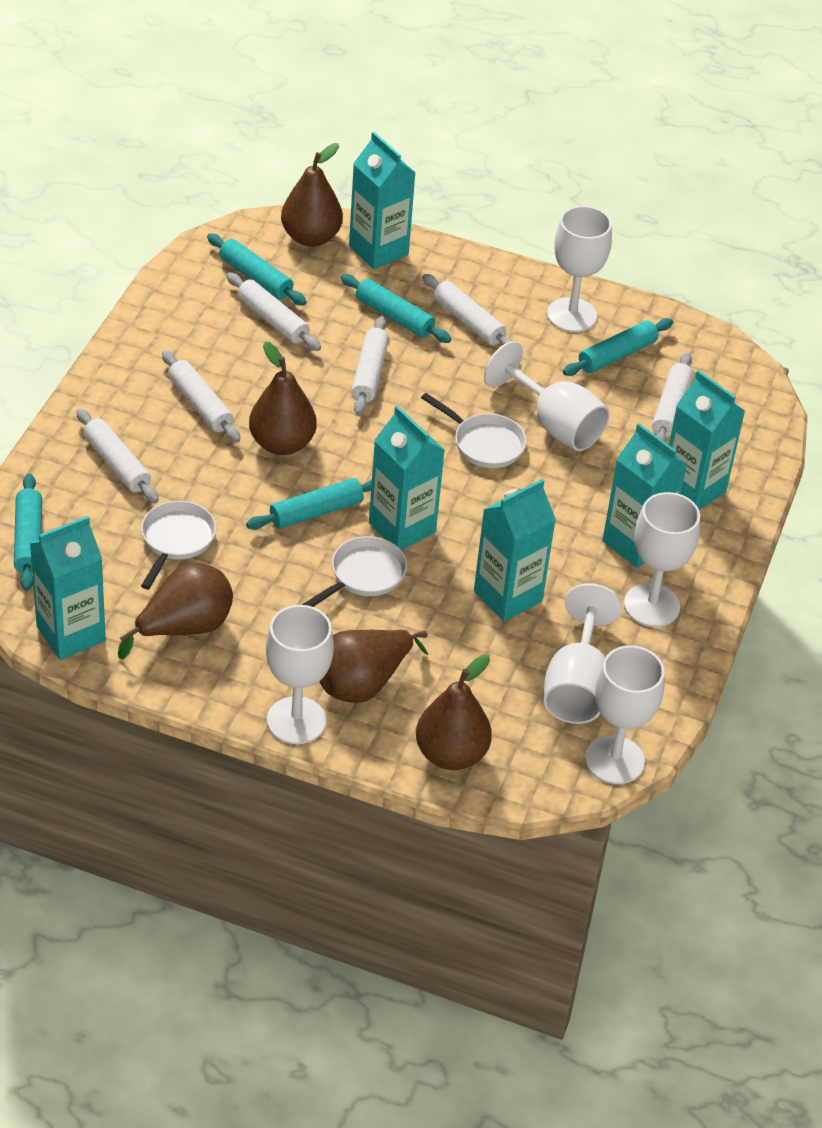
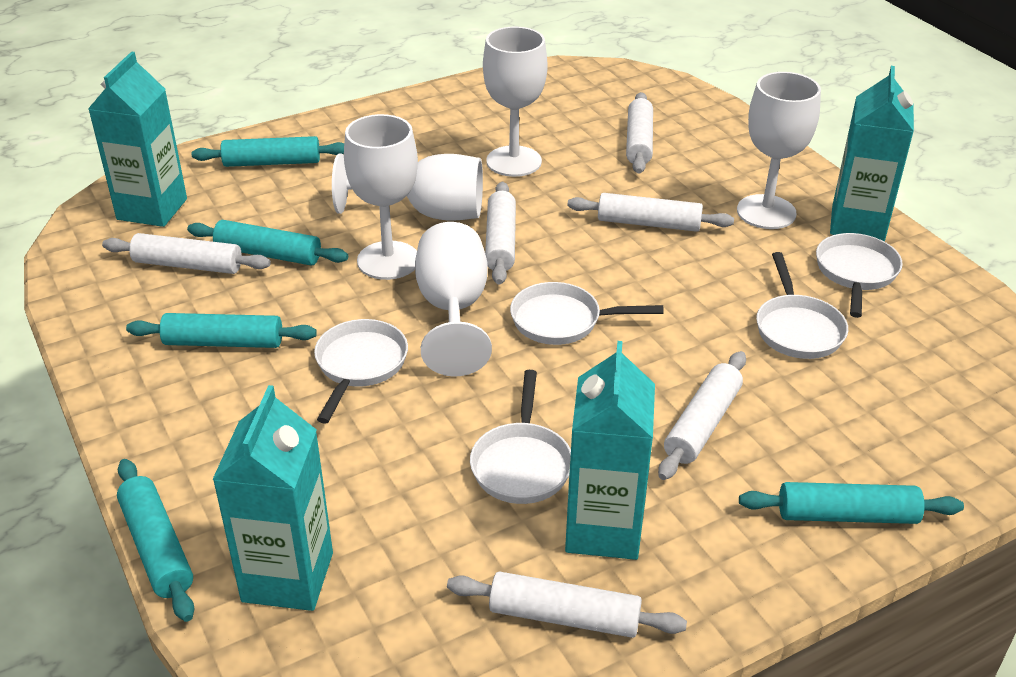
brown pear: 5 -> 0
turquoise carton: 6 -> 4
white goblet: 6 -> 5
white pan: 3 -> 5

